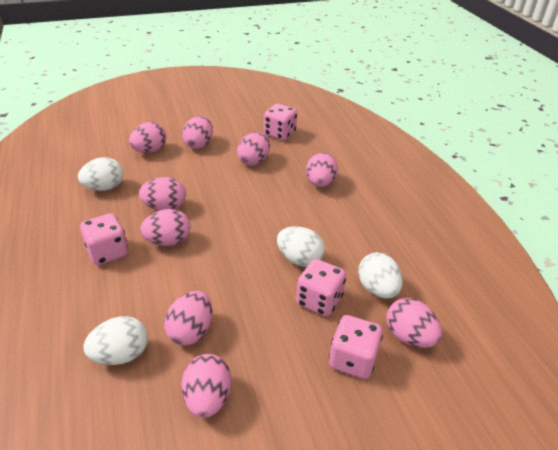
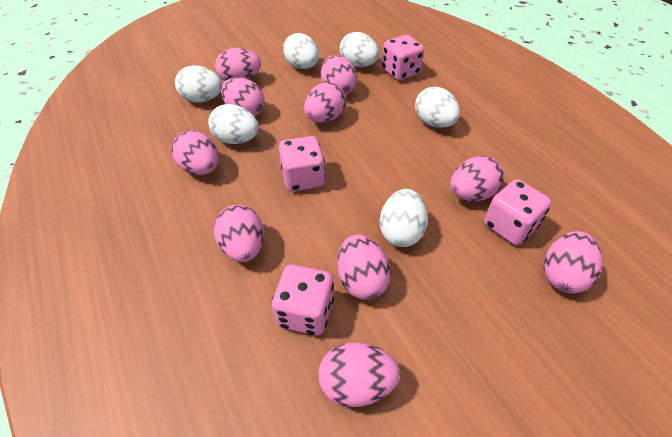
pink egg: 9 -> 10
white egg: 4 -> 6

